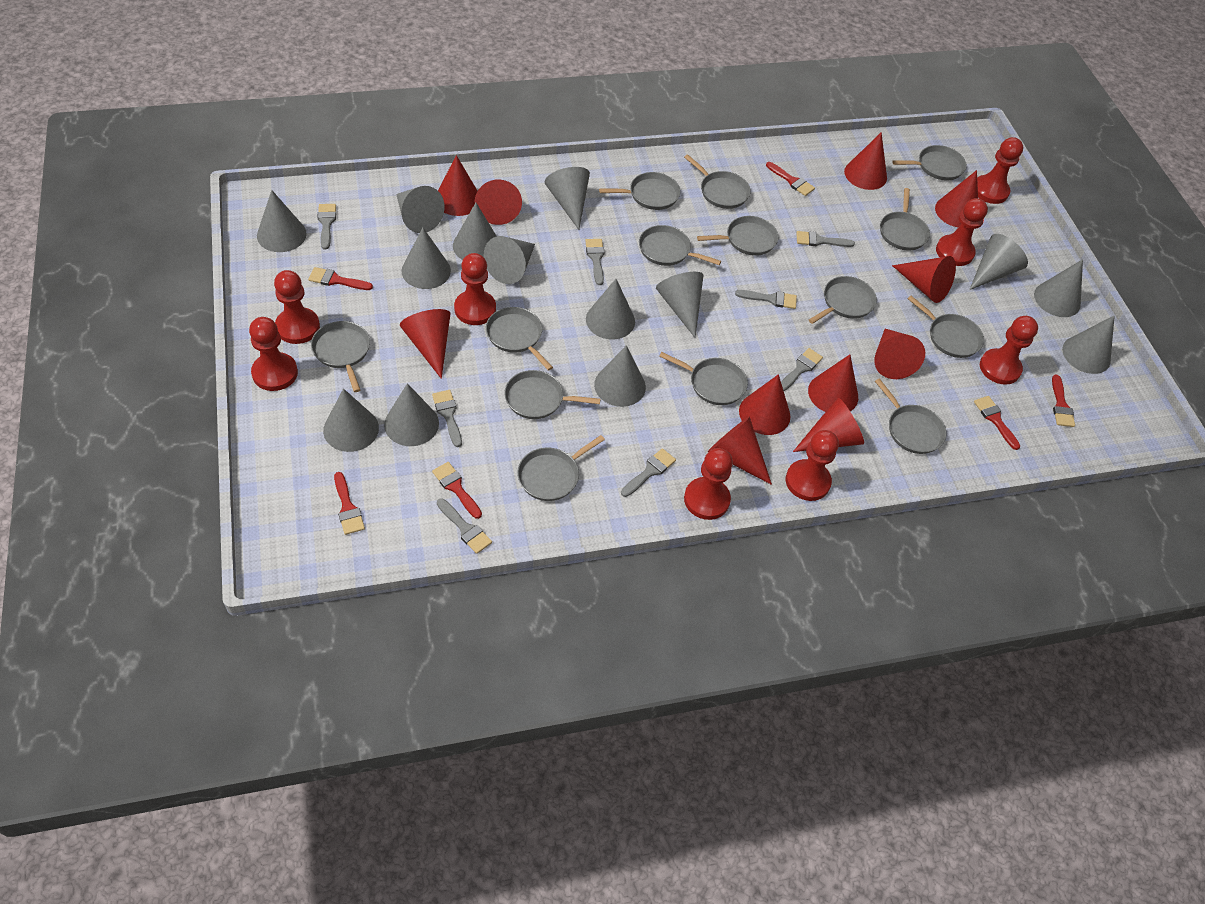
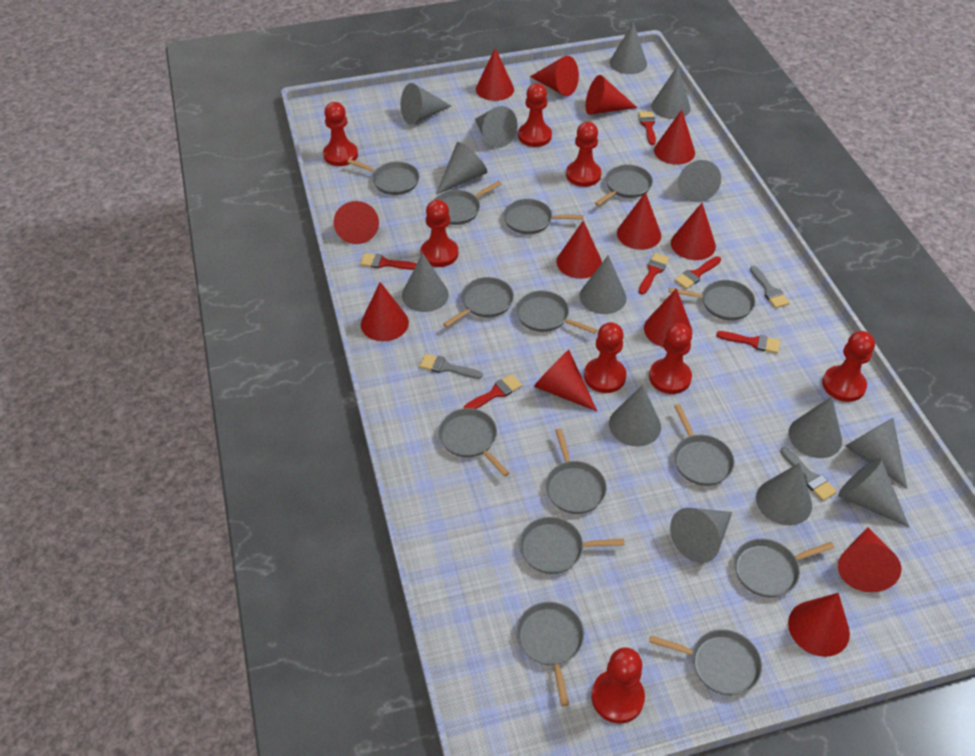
grey brush: 8 -> 3
red cone: 11 -> 13

